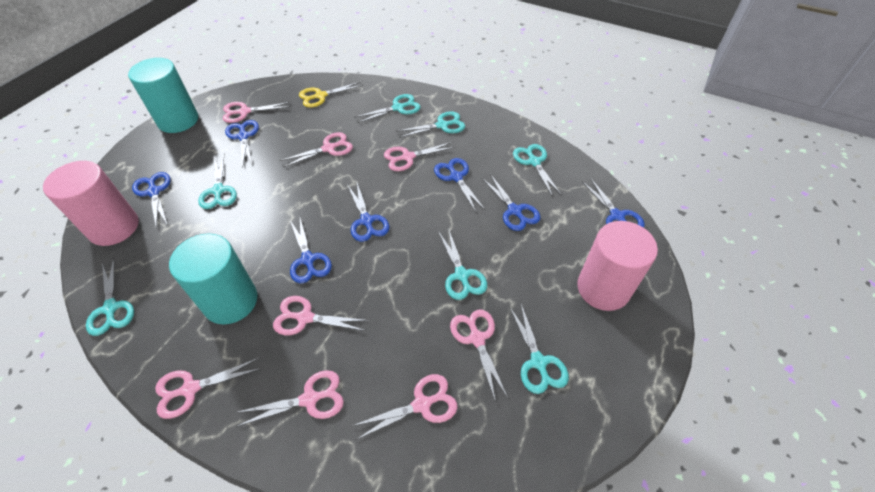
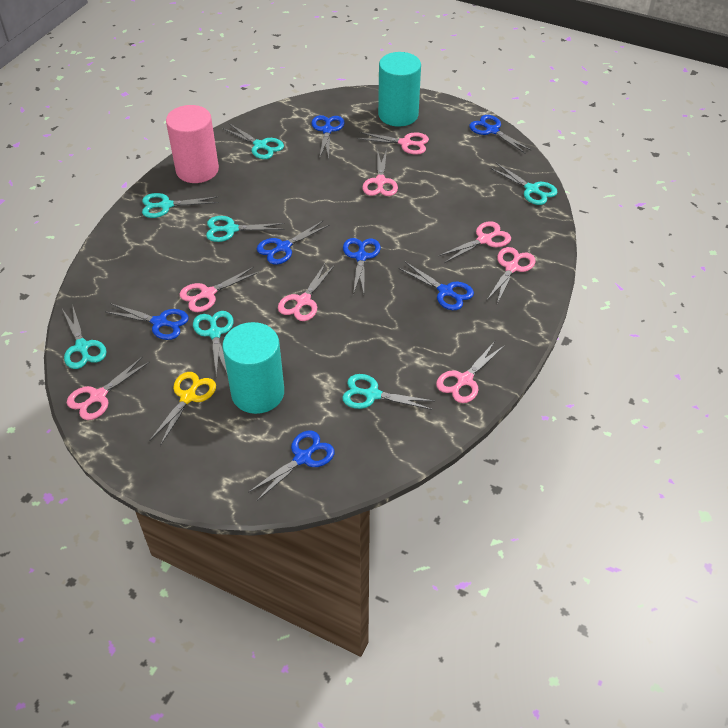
pink cylinder: 2 -> 1

